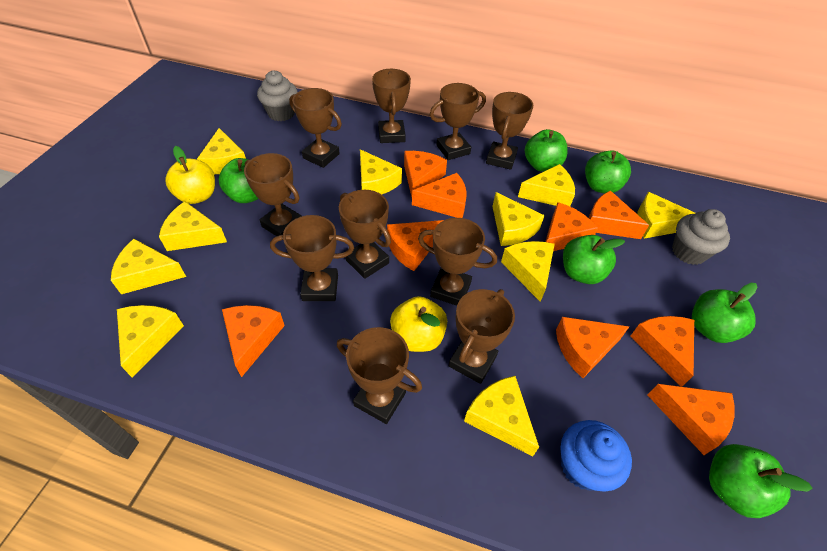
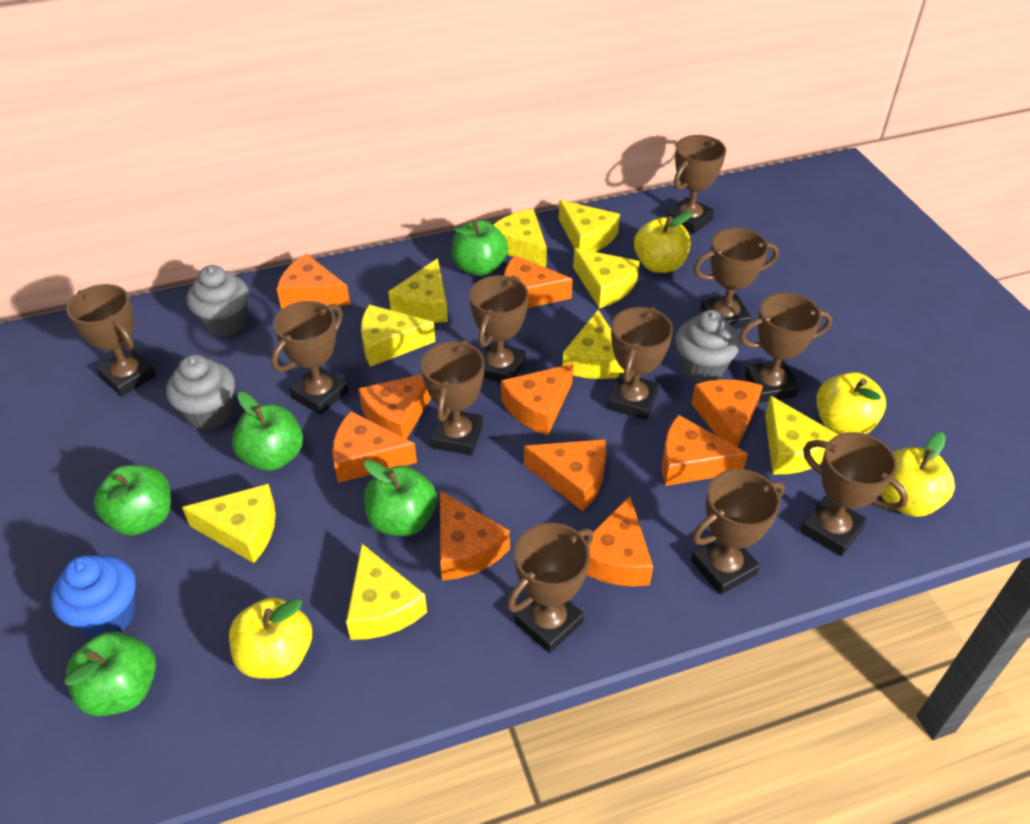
brown trophy: 10 -> 11
green apple: 6 -> 5
grey cupcake: 2 -> 3
orange cheese: 9 -> 10
yellow apple: 2 -> 4
yellow cheese: 10 -> 9

